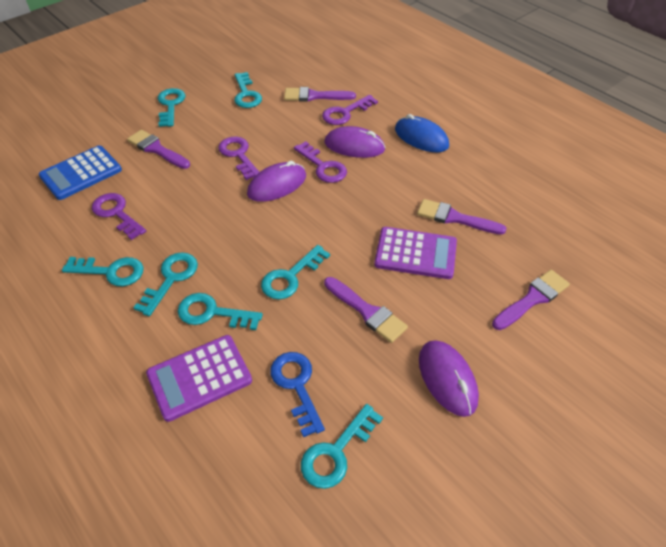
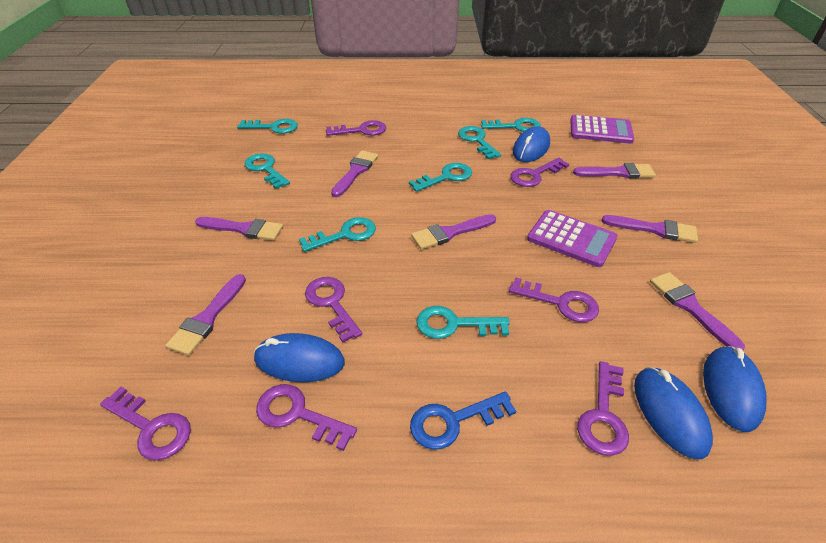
blue calculator: 1 -> 0
blue mouse: 1 -> 4
purple brush: 5 -> 7
purple key: 4 -> 7
purple mouse: 3 -> 0

